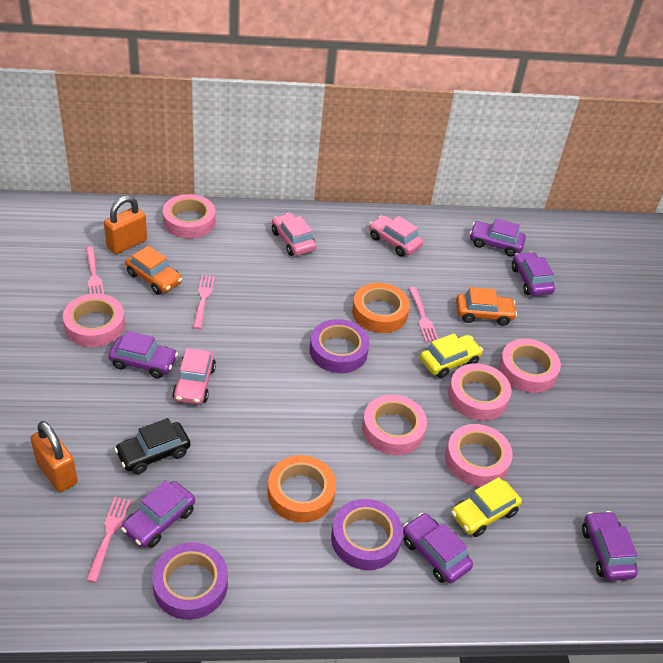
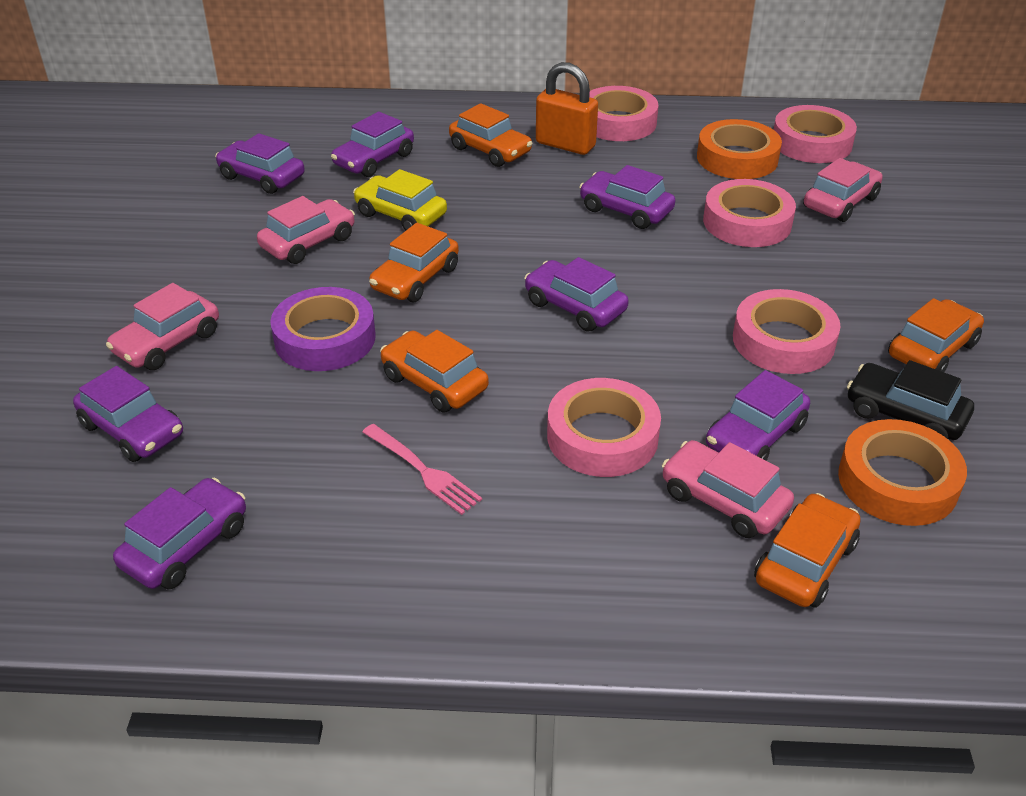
orange car: 2 -> 5
orange padlock: 2 -> 1
pink car: 3 -> 4
pink fork: 4 -> 1
pink tape: 6 -> 5
purple car: 6 -> 7
purple tape: 3 -> 1
yellow car: 2 -> 1

